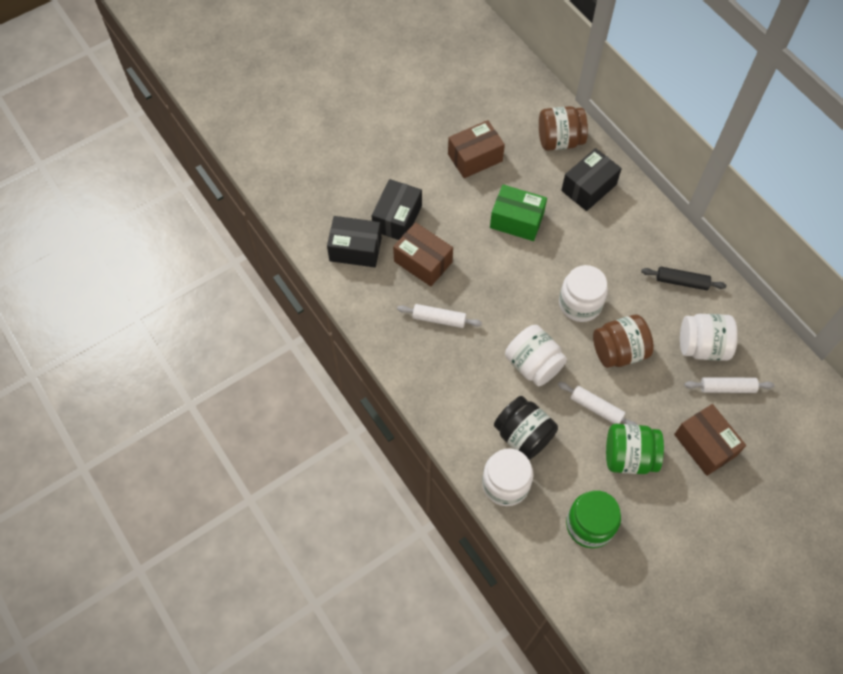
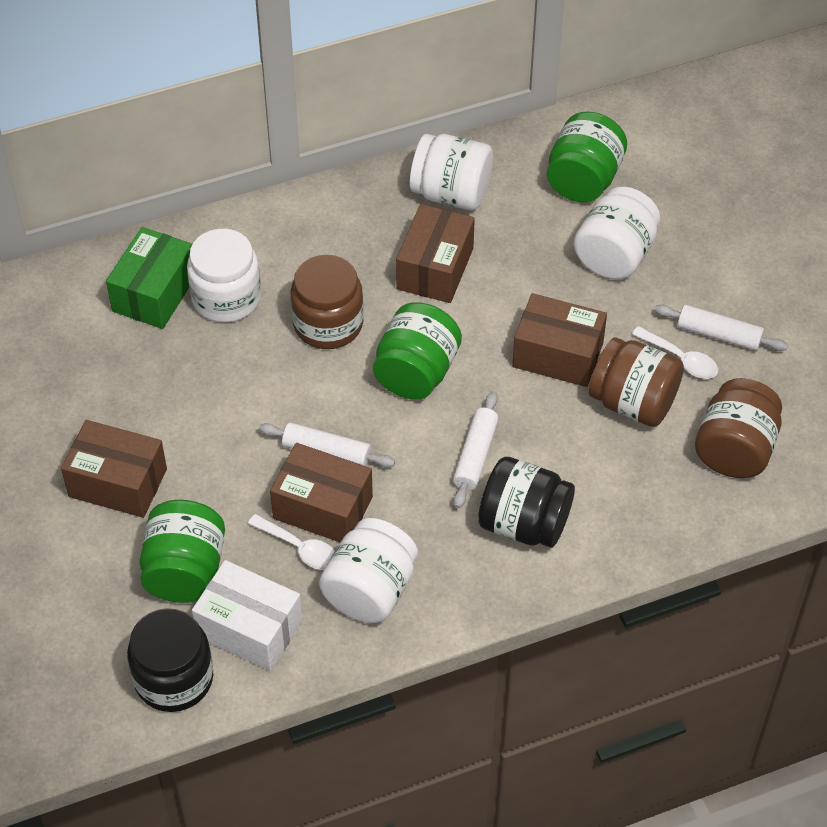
black box: 3 -> 0
black jar: 1 -> 2
black rolling pin: 1 -> 0
brown box: 3 -> 4
brown jar: 2 -> 3
green jar: 2 -> 3
white box: 0 -> 1
white spoon: 0 -> 2

